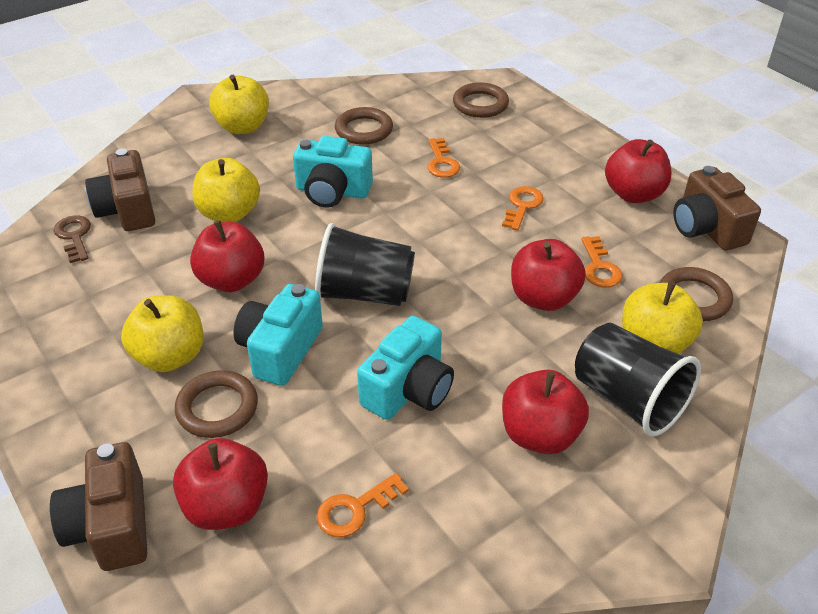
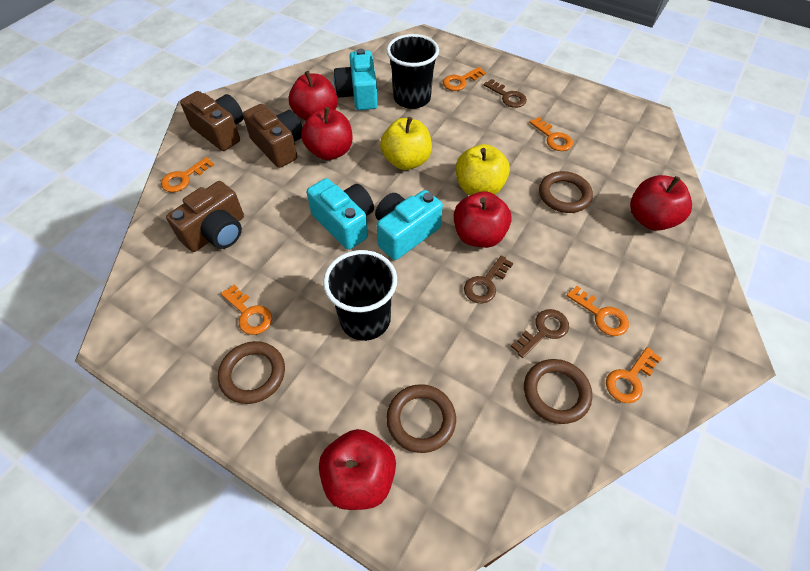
brown key: 1 -> 3
orange key: 4 -> 6
yellow apple: 4 -> 2

